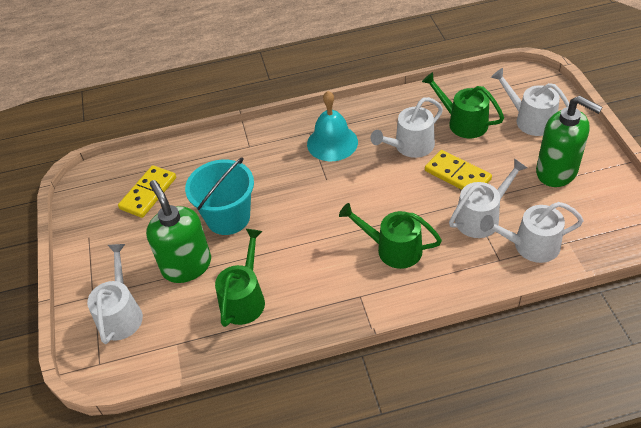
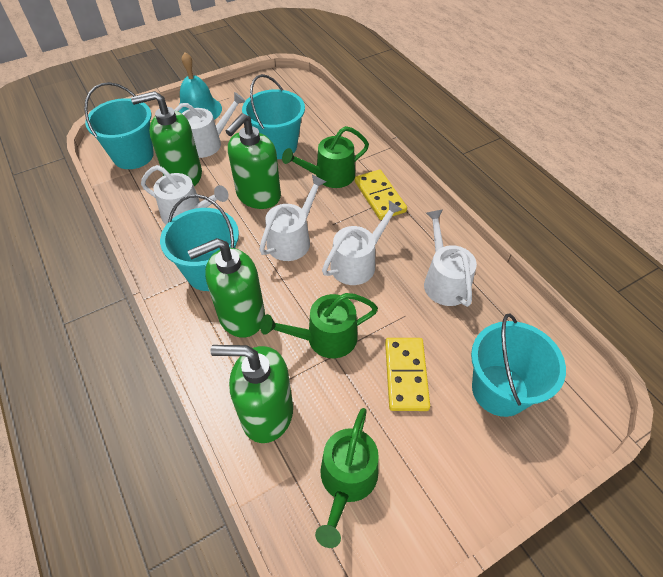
green soap dispenser: 2 -> 4
turquoise bucket: 1 -> 4

